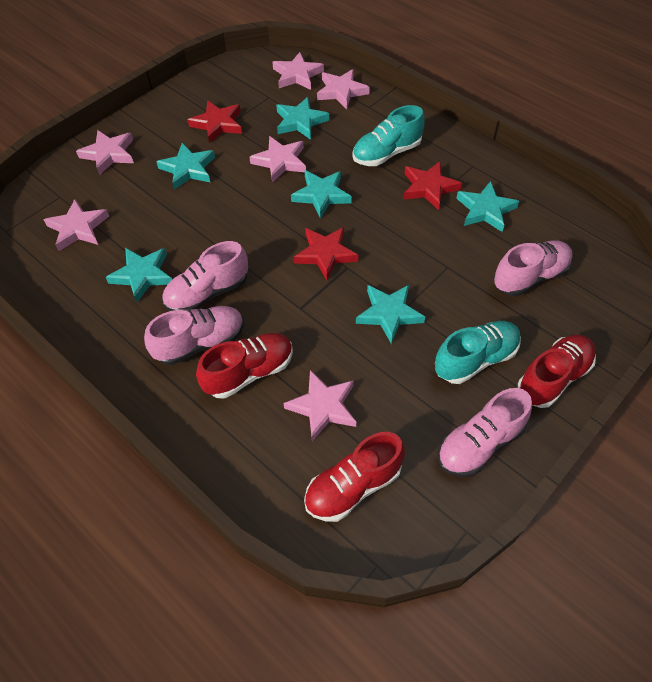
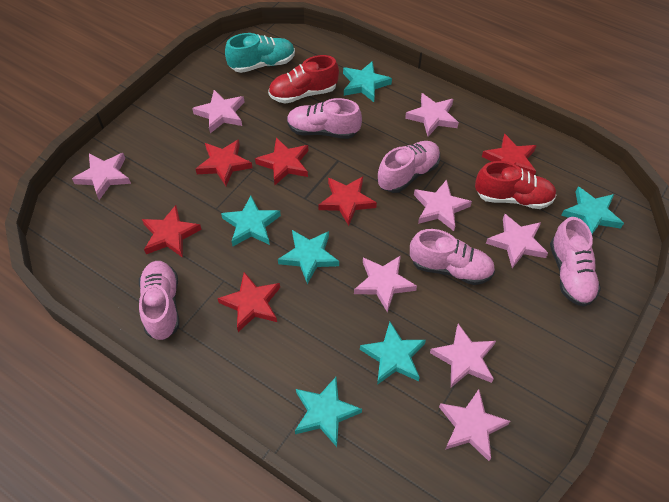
pink shoe: 4 -> 5
pink star: 6 -> 8
red shoe: 3 -> 2
red star: 3 -> 6
turquoise shoe: 2 -> 1

